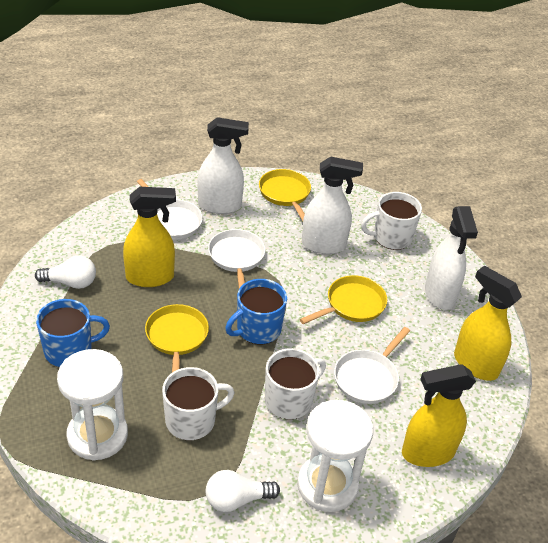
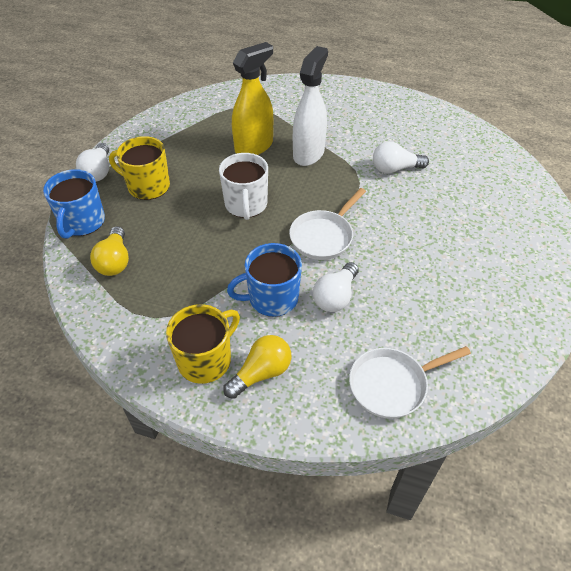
white hourglass: 2 -> 0
white light bulb: 2 -> 3
white mug: 3 -> 1
white pan: 3 -> 2
white spray bottle: 3 -> 1
yellow light bulb: 0 -> 2
yellow mug: 0 -> 2
yellow pan: 3 -> 0
yellow spray bottle: 3 -> 1

